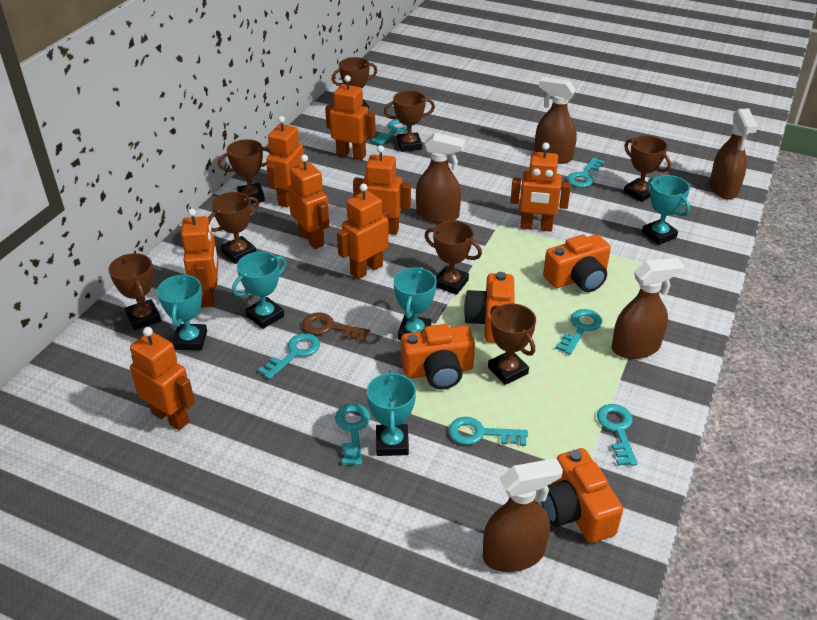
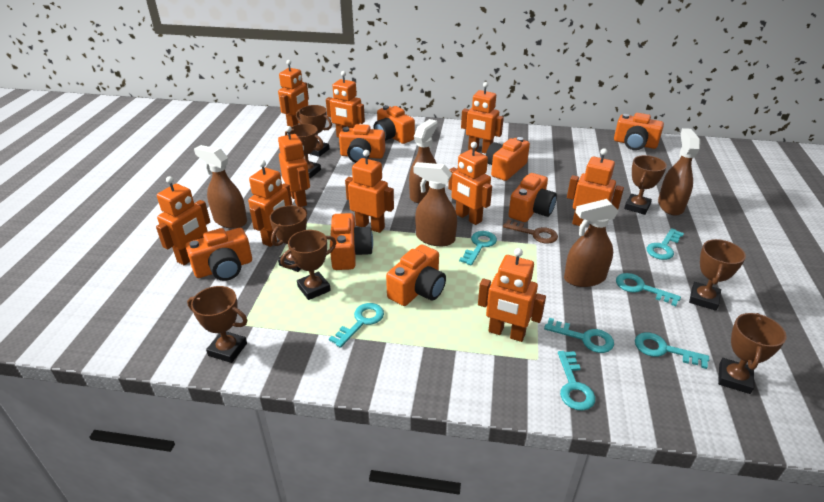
orange camera: 4 -> 8
orange robot: 8 -> 10
turquoise trophy: 5 -> 0

